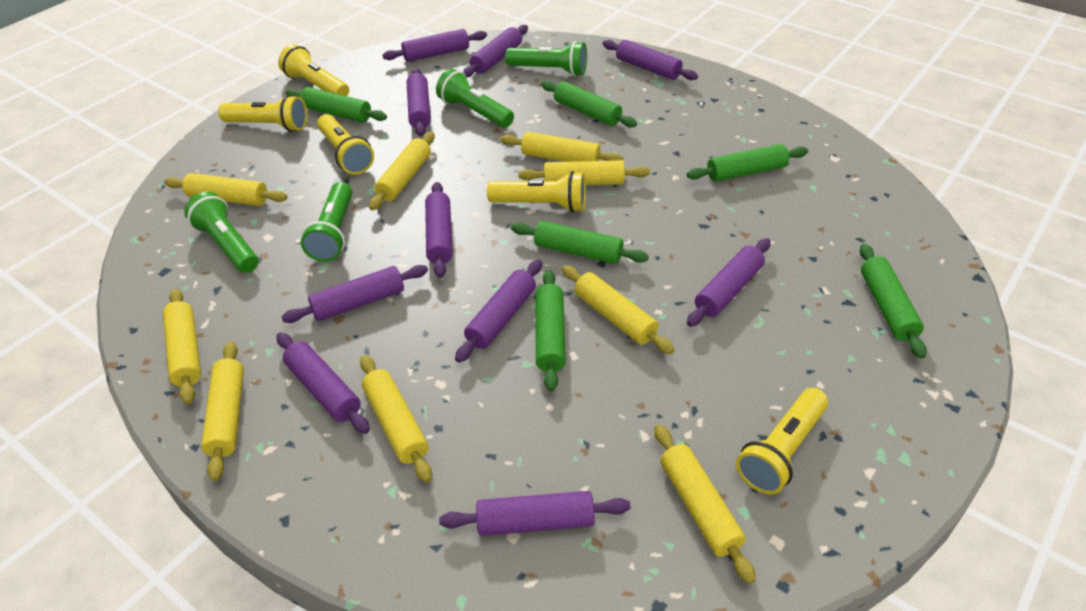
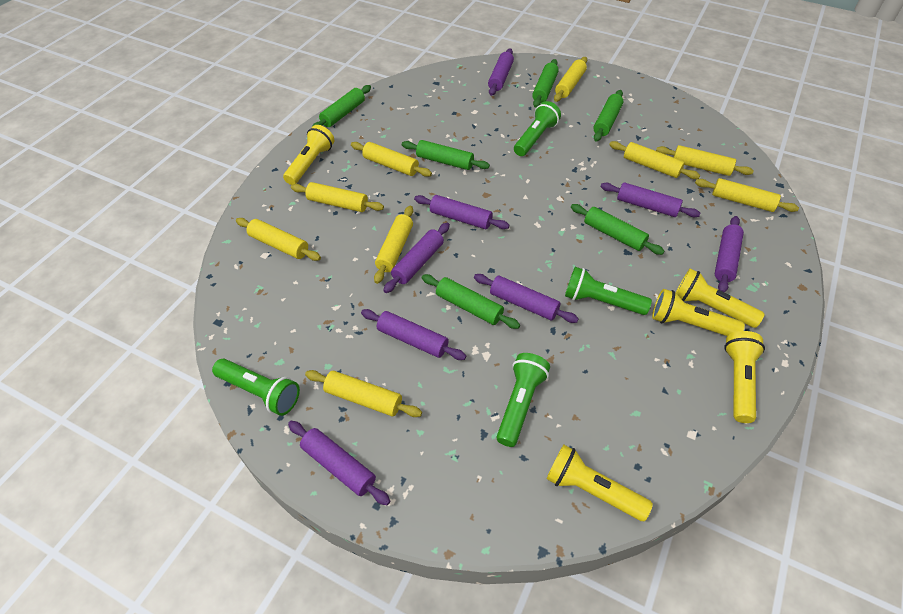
purple rolling pin: 10 -> 8

